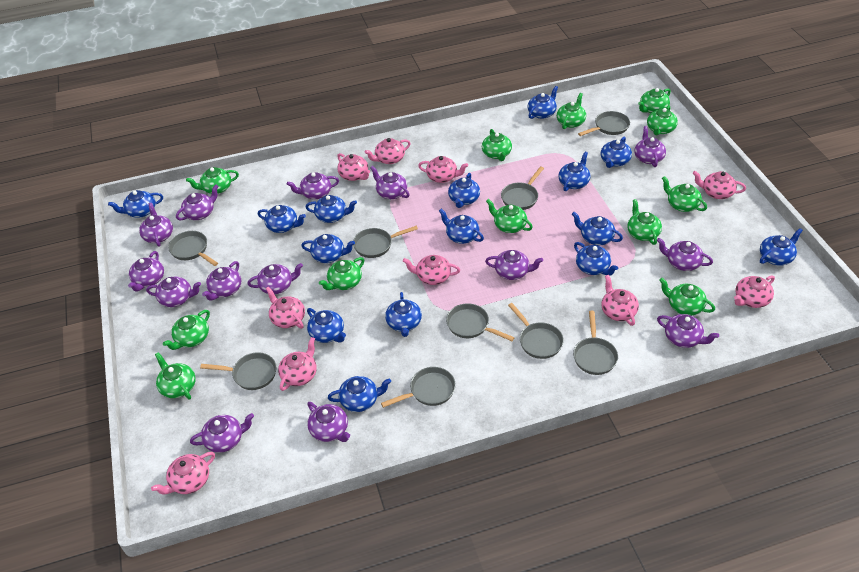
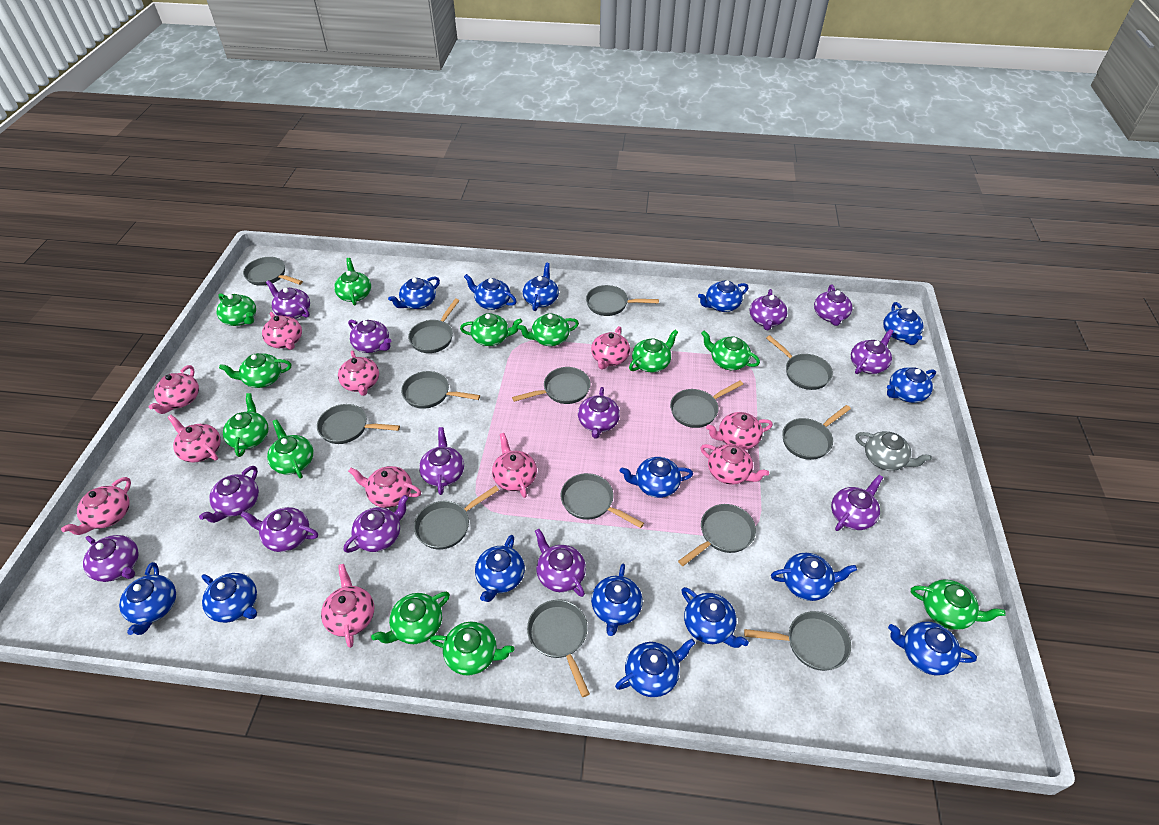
grey pan: 9 -> 14
grey teapot: 0 -> 1
pink teapot: 10 -> 11
purple teapot: 14 -> 13

